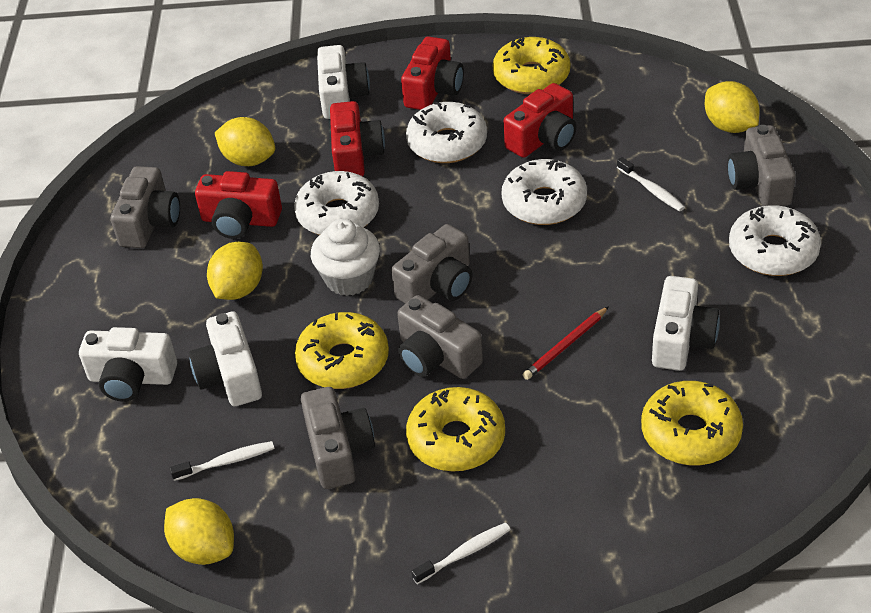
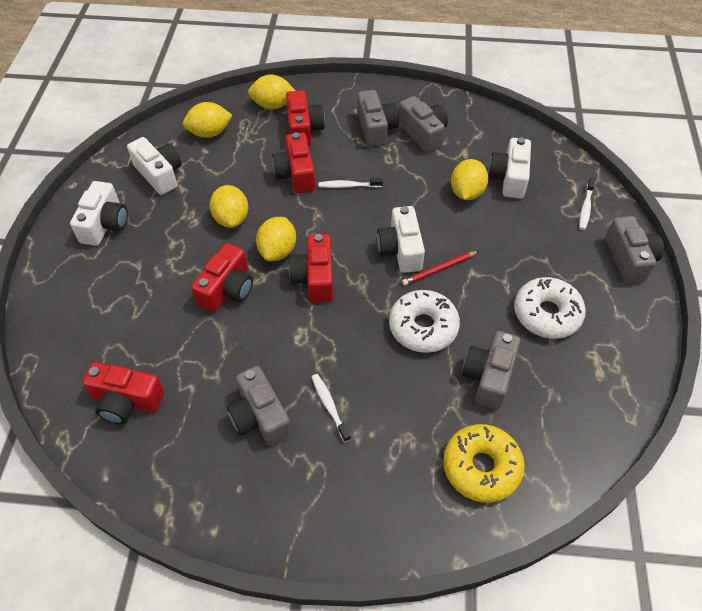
red camera: 4 -> 5
white cupcake: 1 -> 0
white donut: 4 -> 2
yellow donut: 4 -> 1
yellow lemon: 4 -> 5

